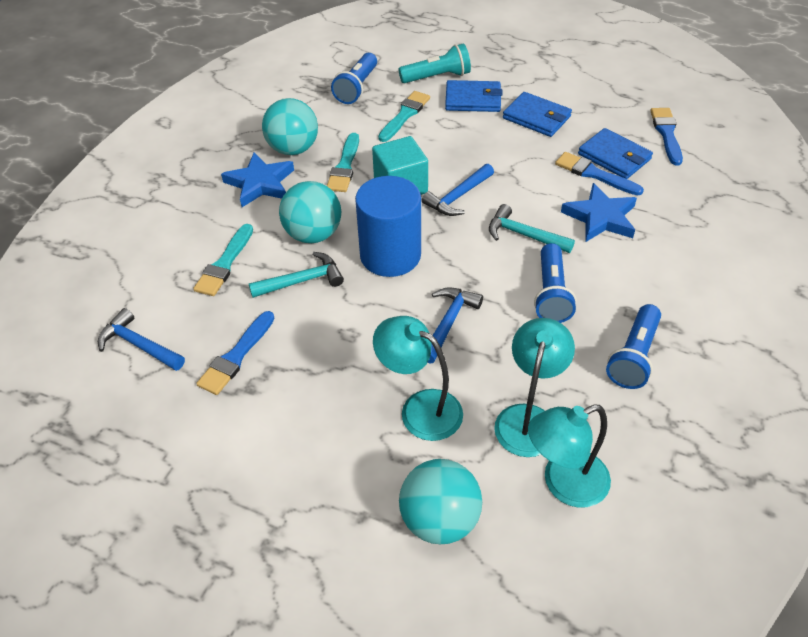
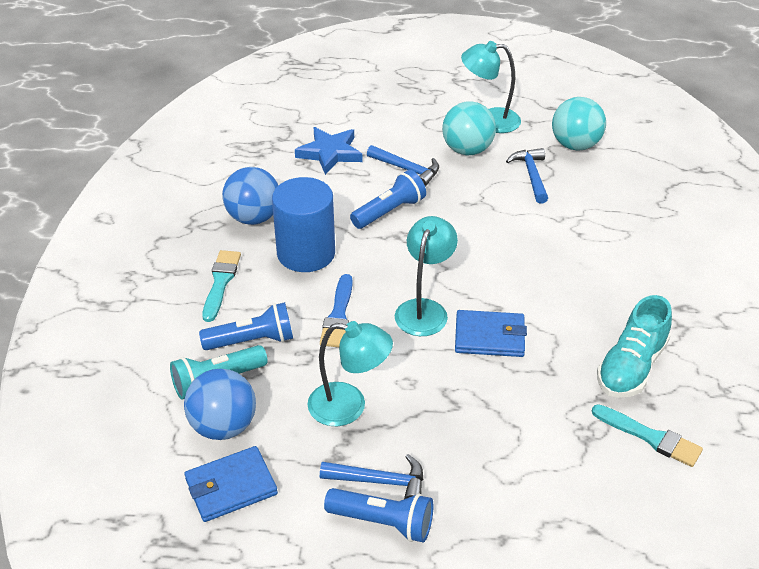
blue ball: 0 -> 2
blue brush: 3 -> 1
blue star: 2 -> 1
blue wallet: 3 -> 2
turquoise ball: 3 -> 2
turquoise brush: 3 -> 2
turquoise cube: 1 -> 0
turquoise hammer: 2 -> 0
turquoise shoe: 0 -> 1

